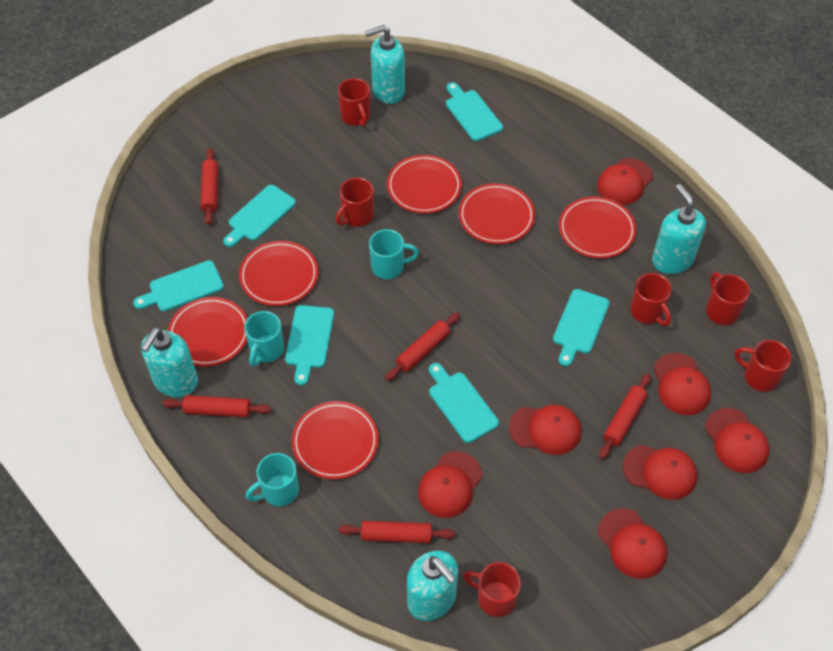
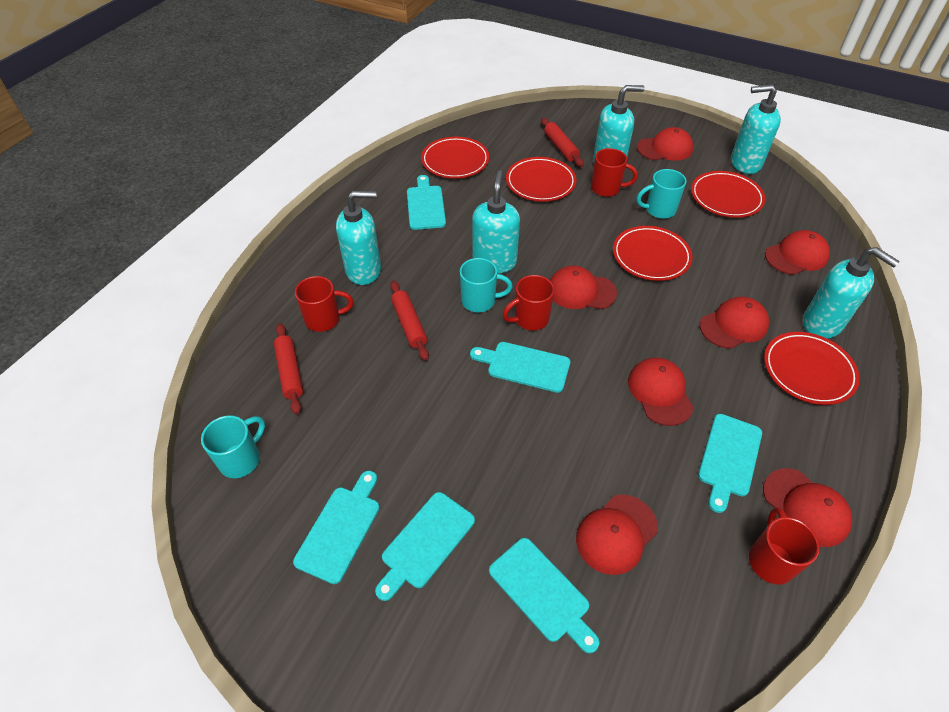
red mug: 6 -> 4
red plate: 6 -> 5
red rolling pin: 5 -> 3
turquoise soap dispenser: 4 -> 5

